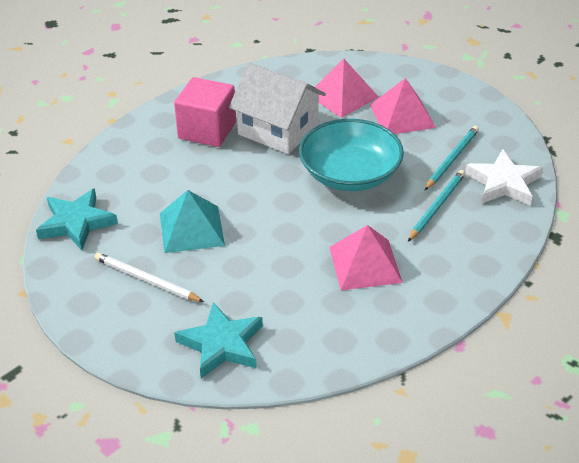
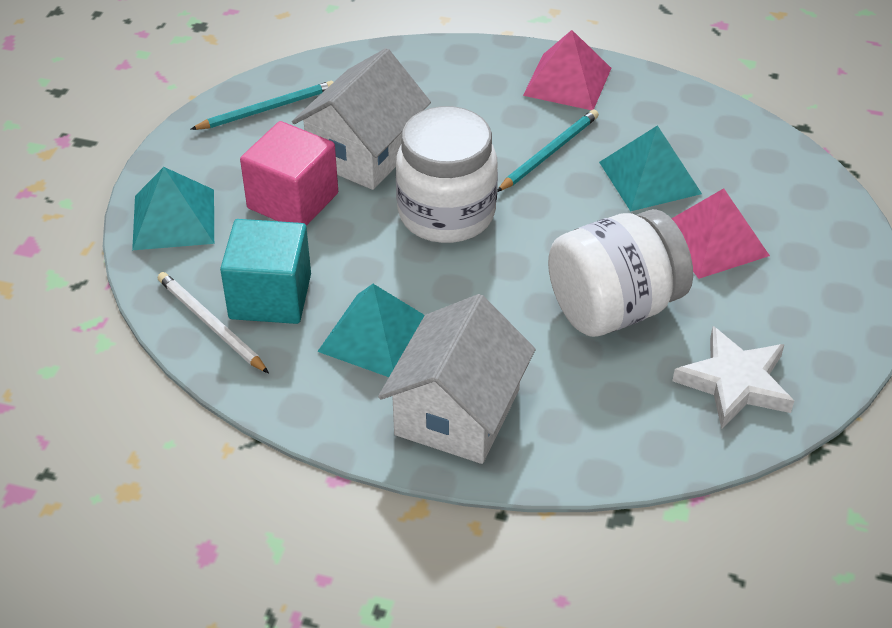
pink pyramid: 3 -> 2
turquoise bowl: 1 -> 0
turquoise cube: 0 -> 1
turquoise pyramid: 1 -> 3
turquoise star: 2 -> 0
white house: 1 -> 2
white jar: 0 -> 2

